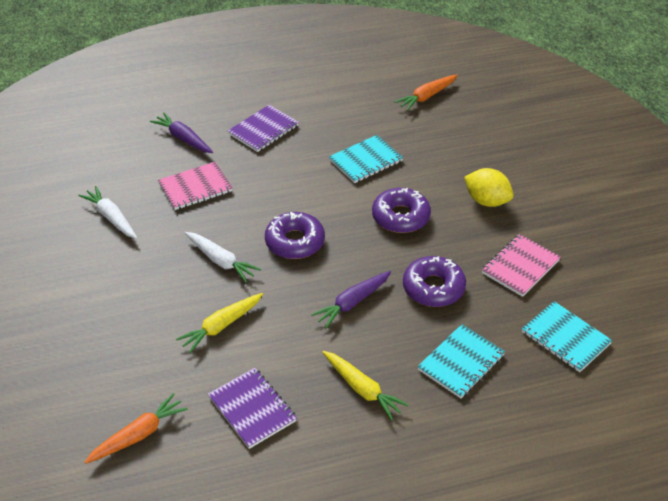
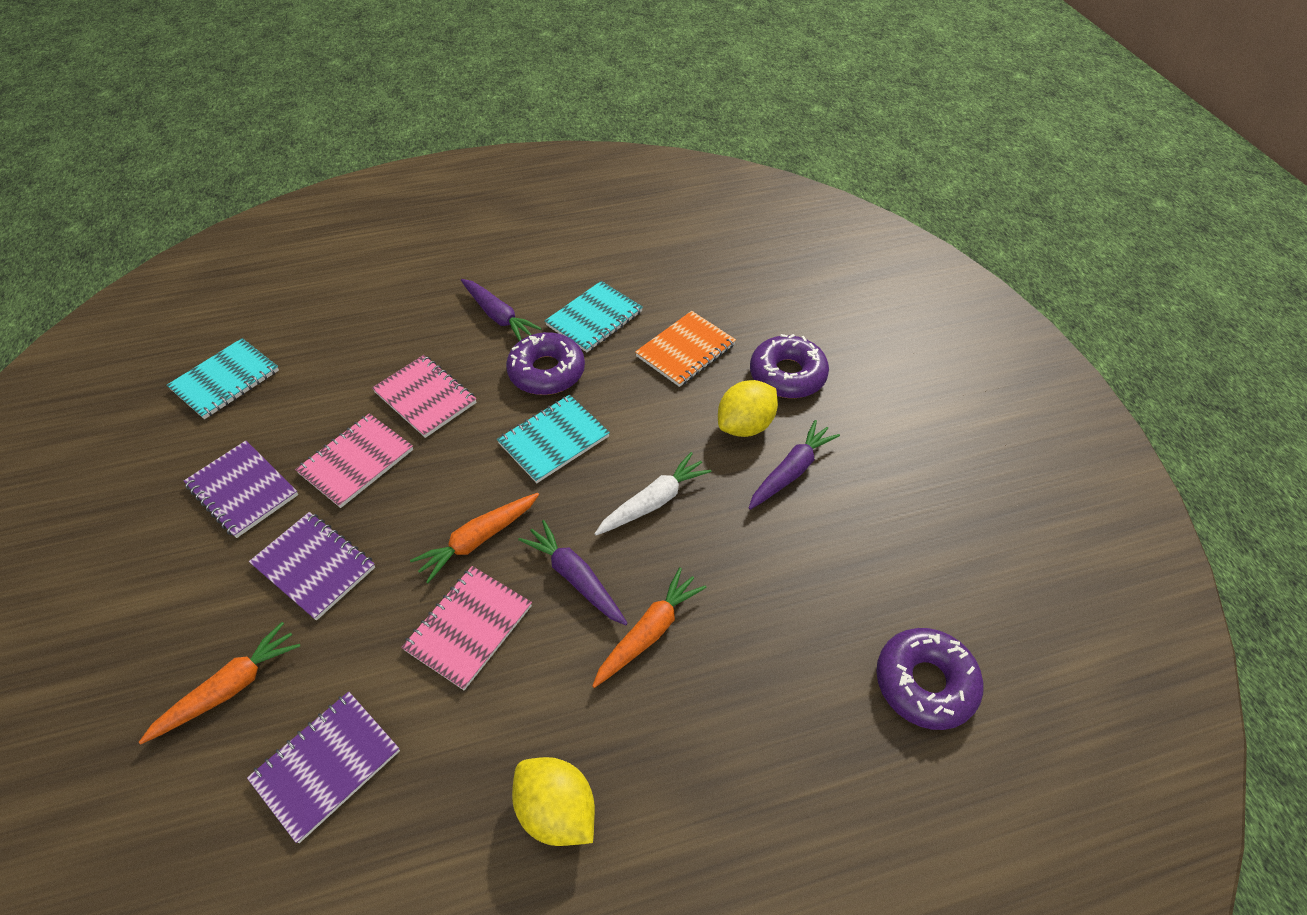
orange carrot: 2 -> 3
orange notebook: 0 -> 1
pink notebook: 2 -> 3
purple carrot: 2 -> 3
purple notebook: 2 -> 3
white carrot: 2 -> 1
yellow carrot: 2 -> 0
yellow lemon: 1 -> 2

